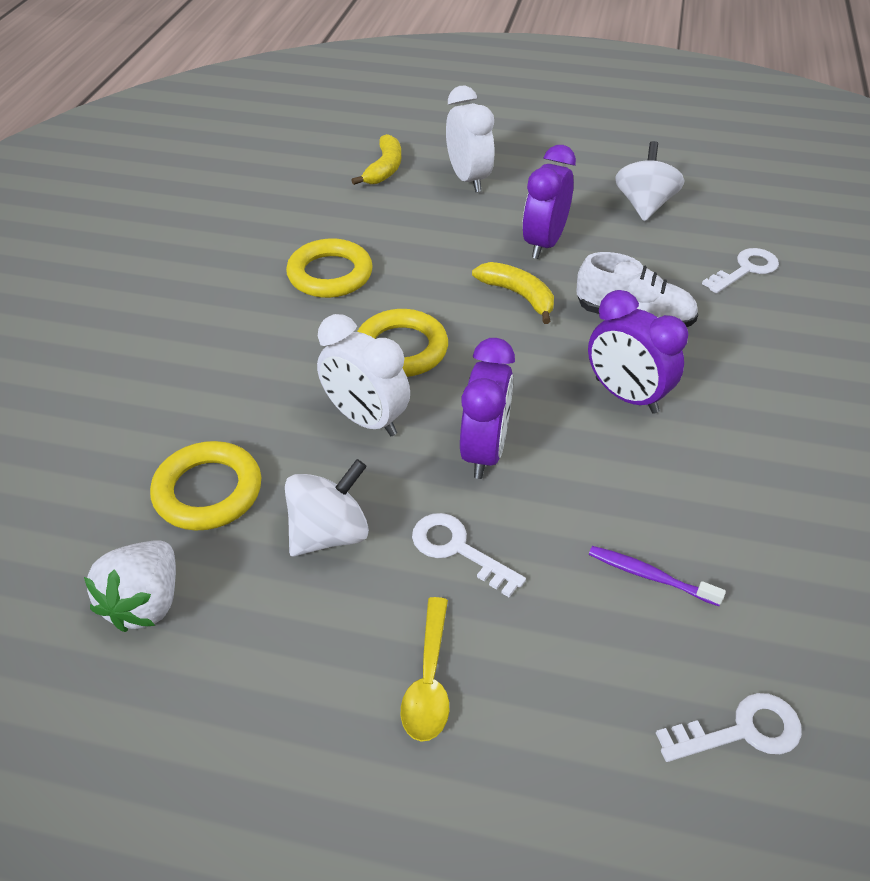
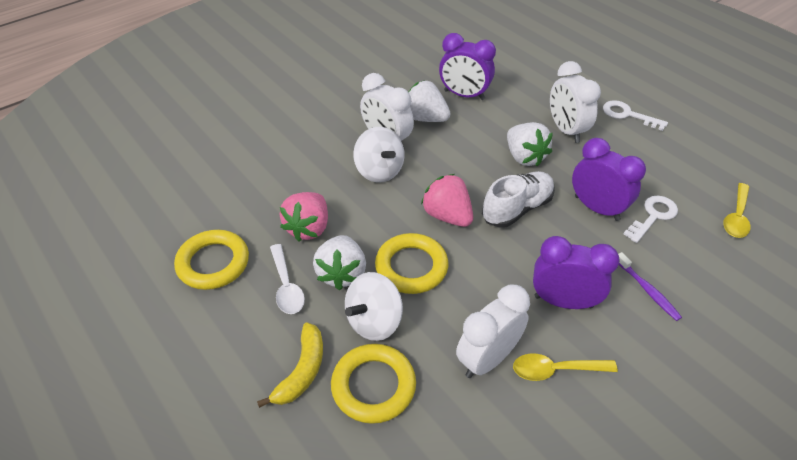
pink strawberry: 0 -> 2
white clock: 2 -> 3
white key: 3 -> 2
white spoon: 0 -> 1
white strawberry: 1 -> 3
yellow banana: 2 -> 1
yellow spoon: 1 -> 2

